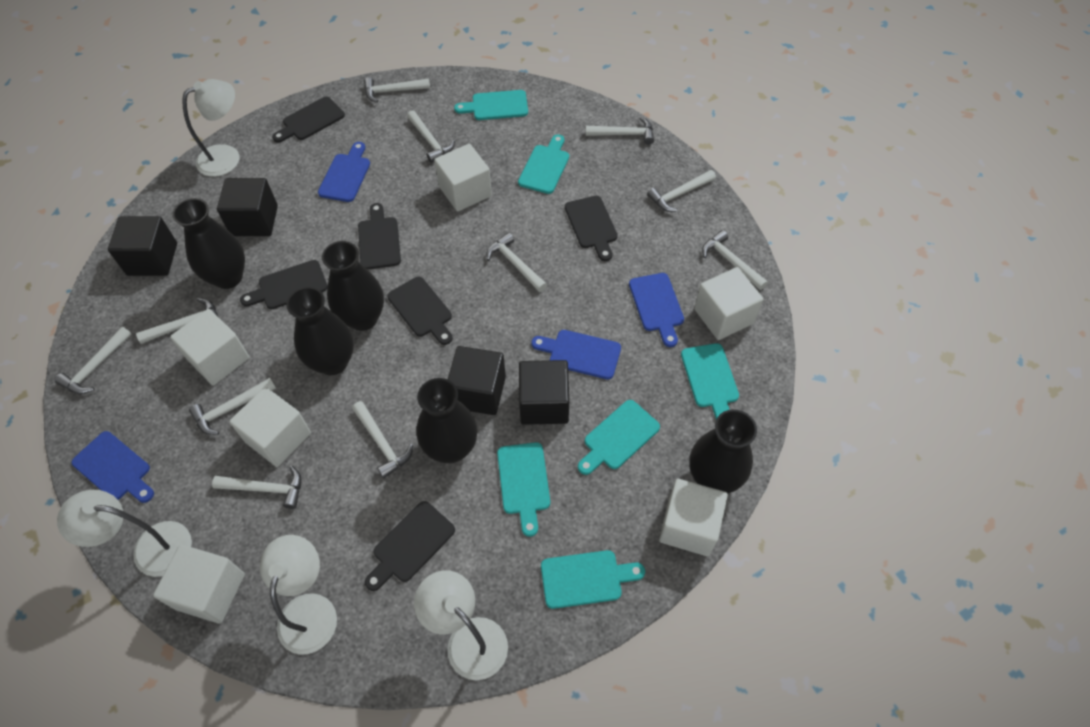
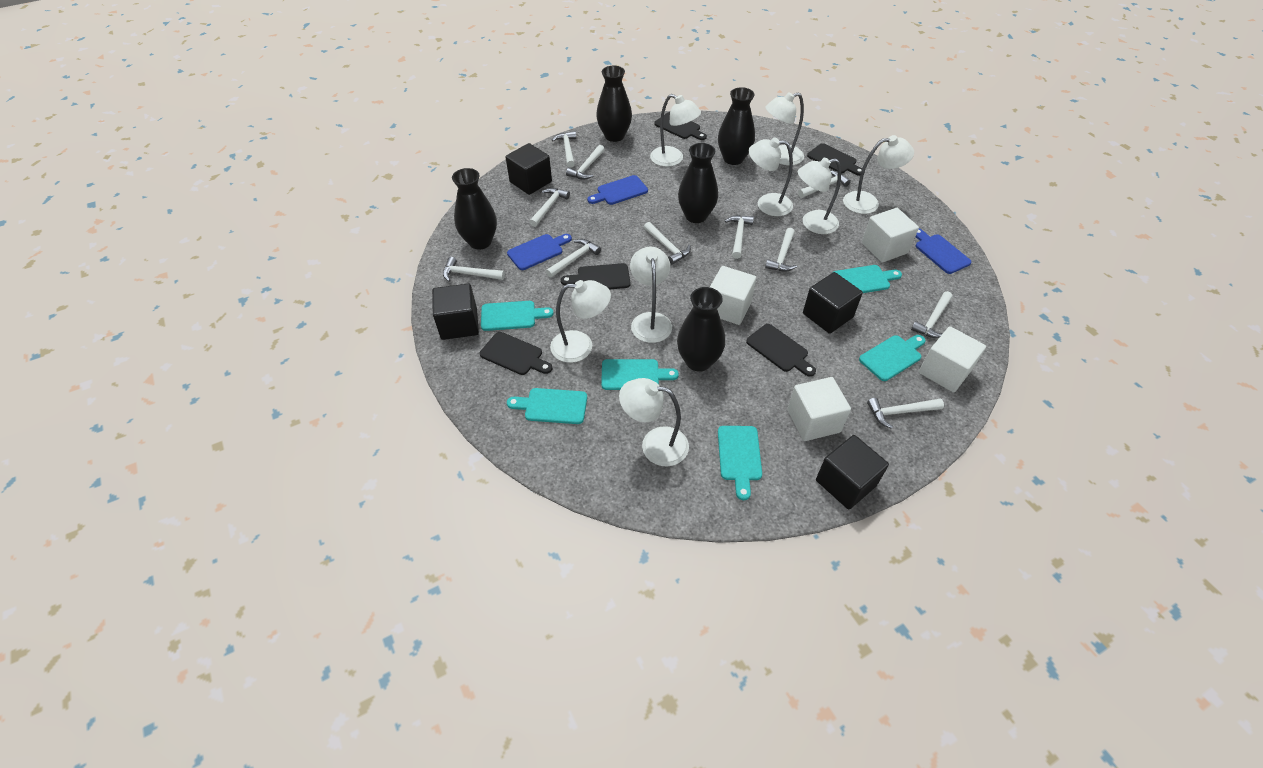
black cutting board: 6 -> 5
blue cutting board: 4 -> 3
white cube: 6 -> 4
white lamp: 4 -> 8

